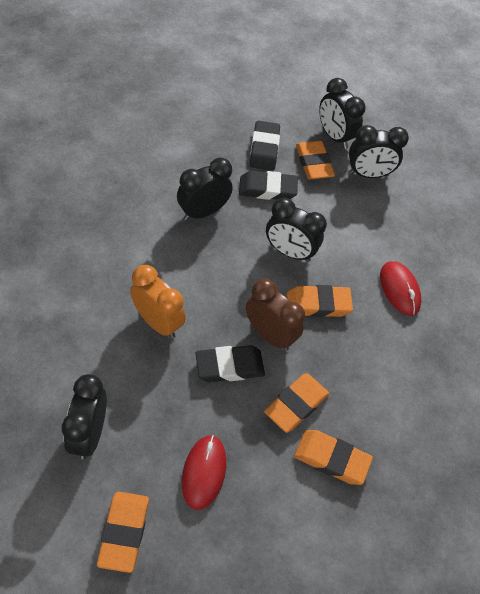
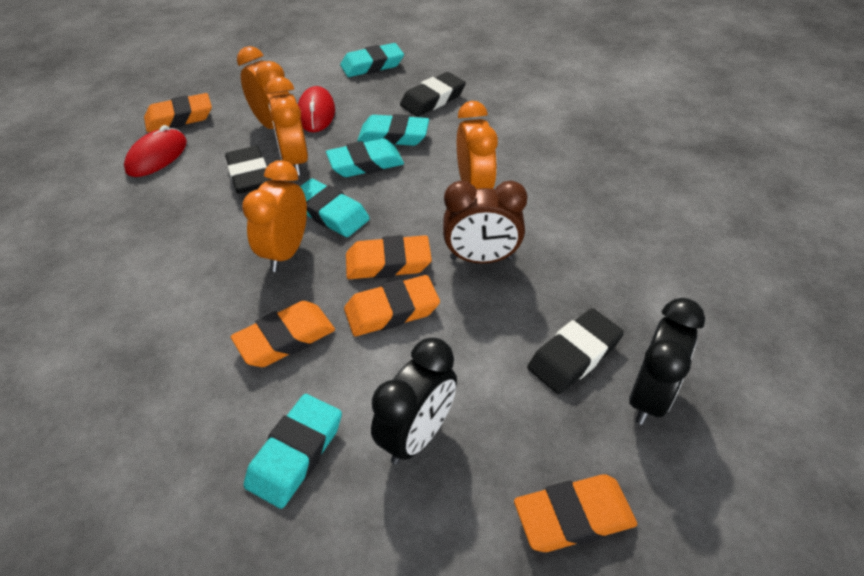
black clock: 5 -> 2
orange clock: 1 -> 4
turquoise eraser: 0 -> 5

